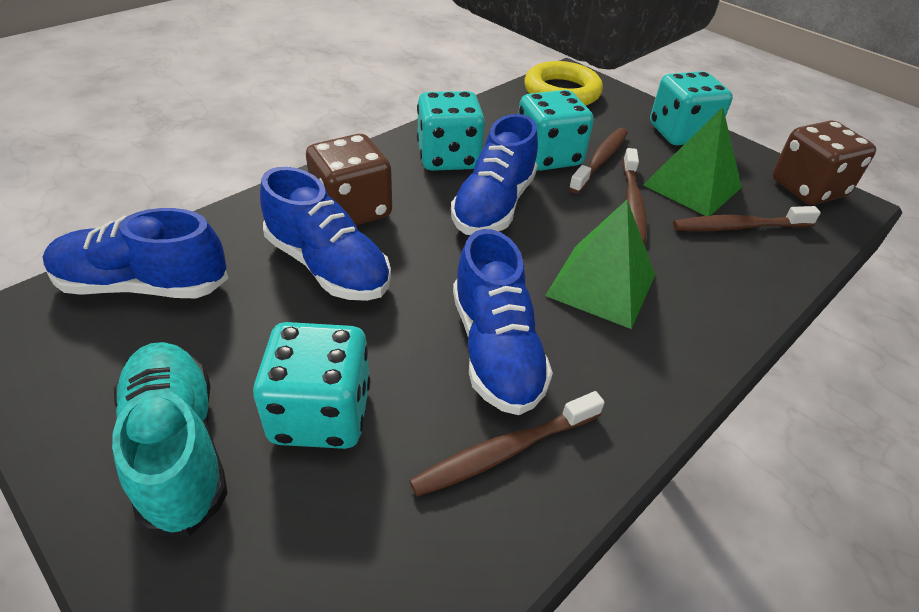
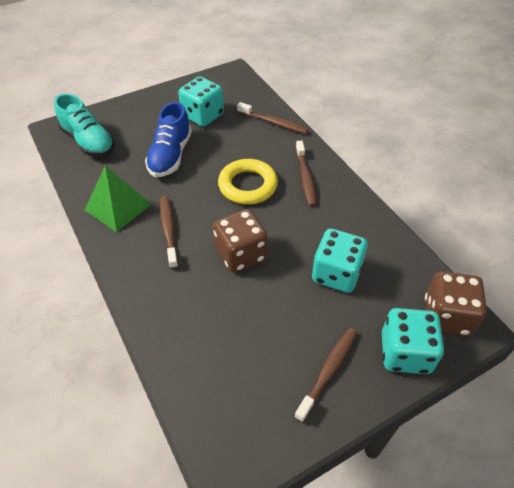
blue shoe: 4 -> 1
green pyramid: 2 -> 1
turquoise dice: 4 -> 3

